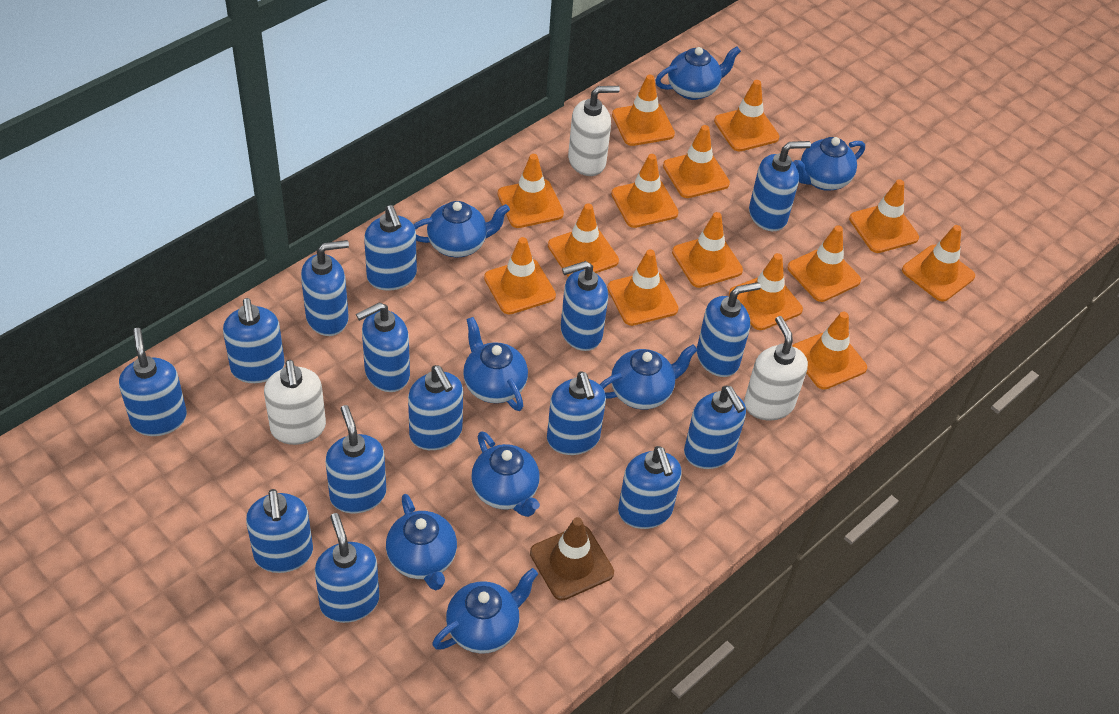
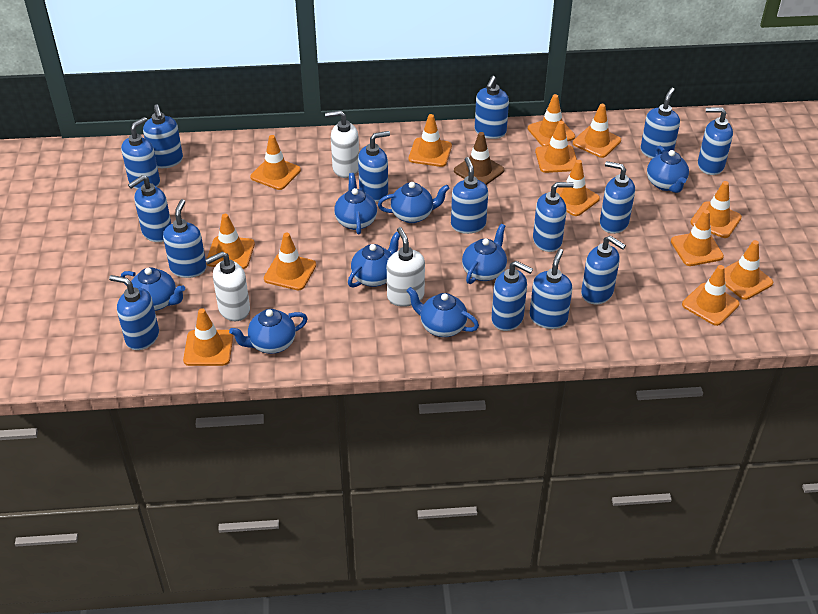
orange traffic cone: 14 -> 13

